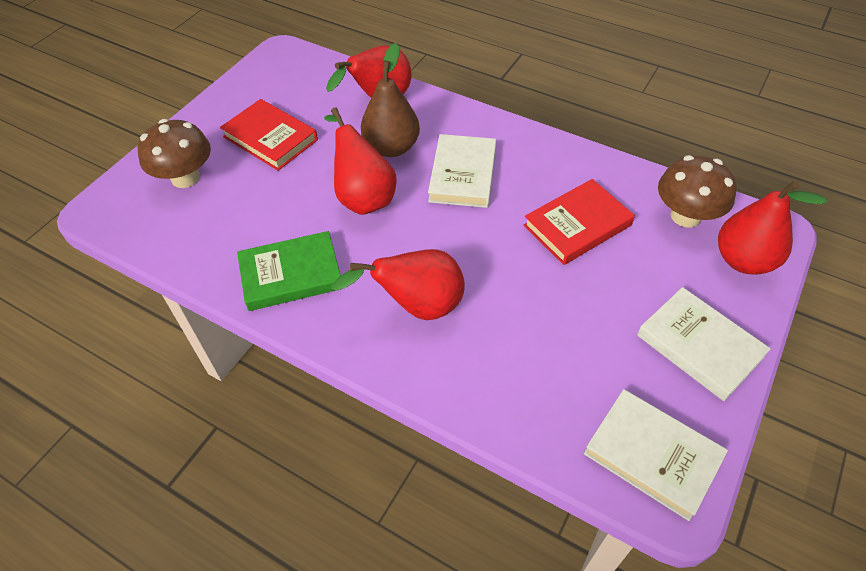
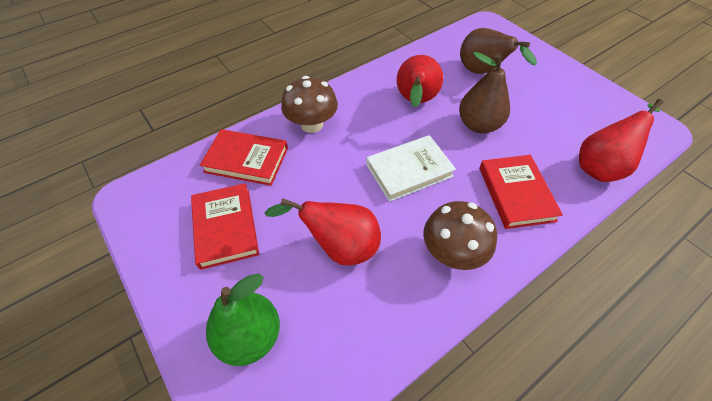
brown pear: 1 -> 2
green book: 1 -> 0
green pear: 0 -> 1
red book: 2 -> 3
red pear: 4 -> 3
white book: 3 -> 1

